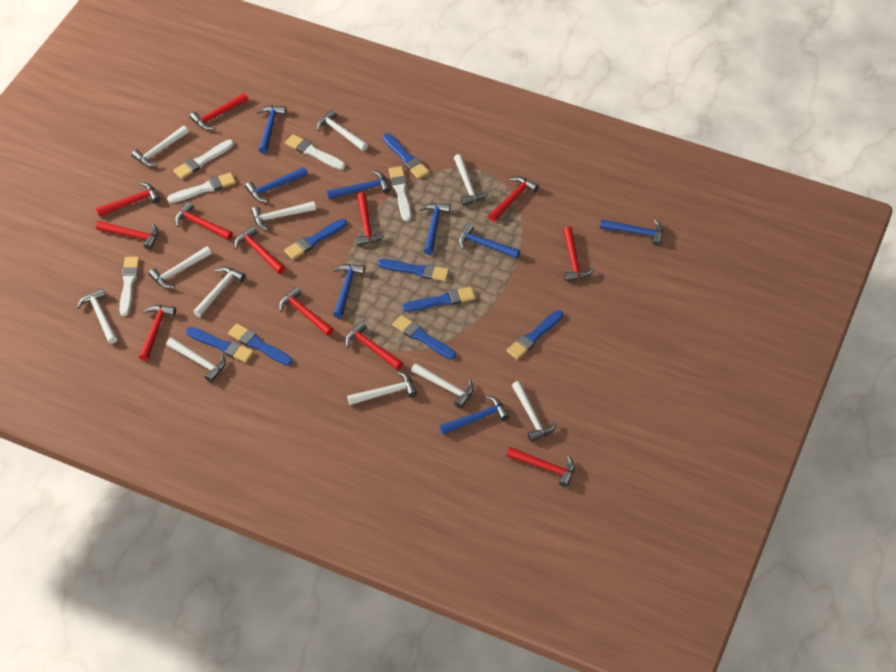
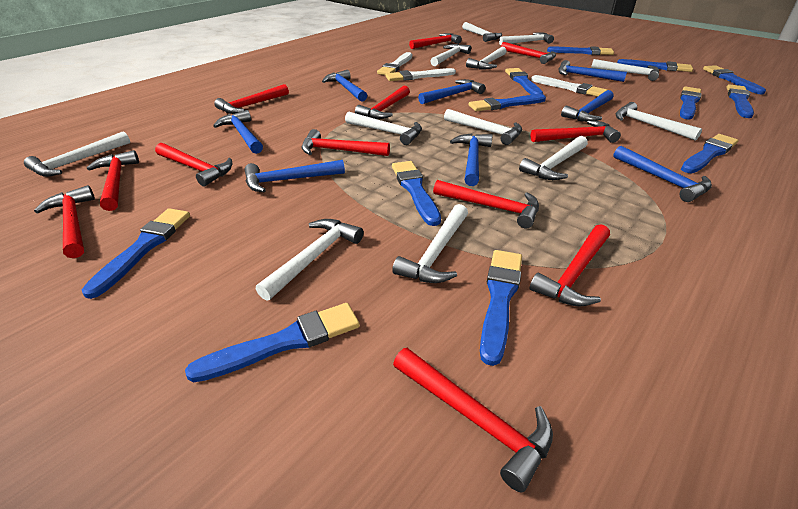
blue brush: 8 -> 12
white brush: 5 -> 3
white hammer: 11 -> 12

